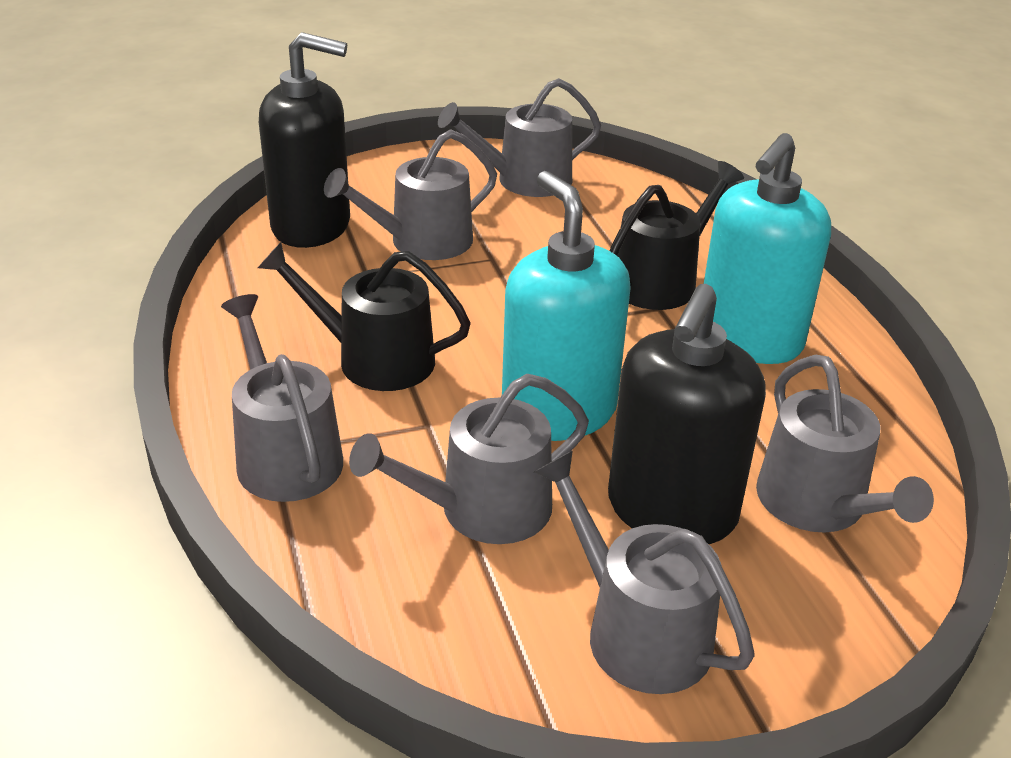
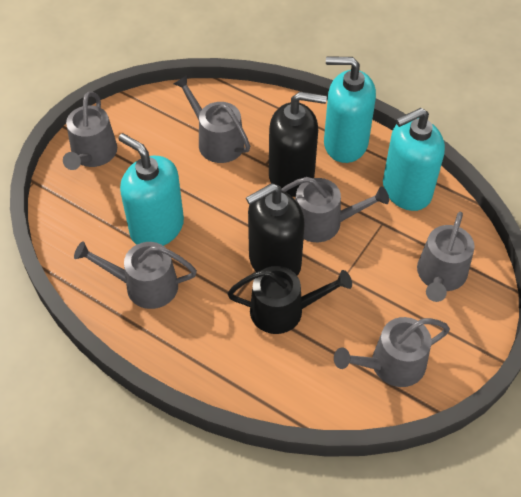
black watering can: 2 -> 1
turquoise soap dispenser: 2 -> 3

